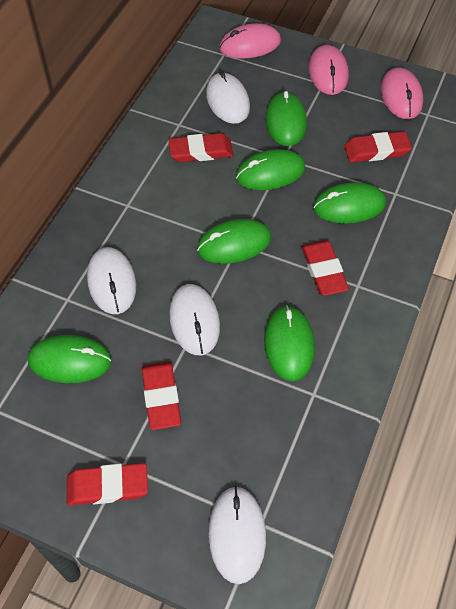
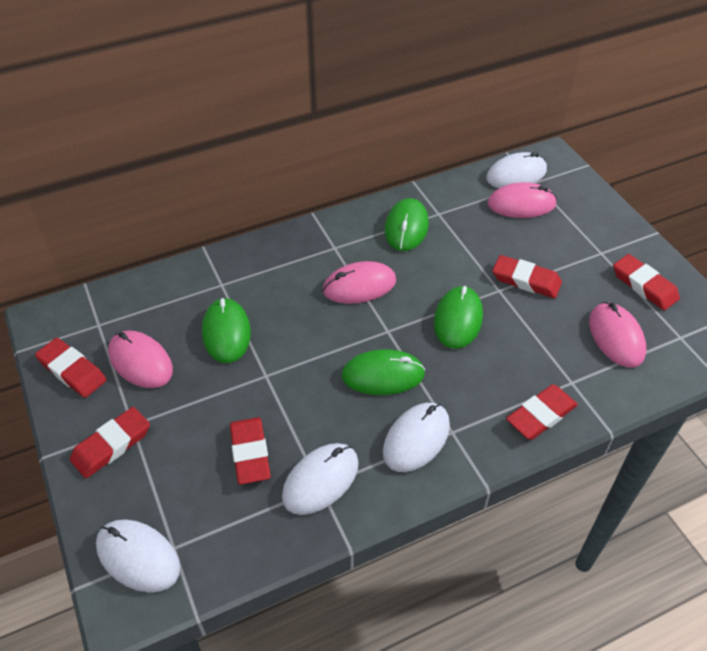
green mouse: 6 -> 4
pink mouse: 3 -> 4
red eraser: 5 -> 6

